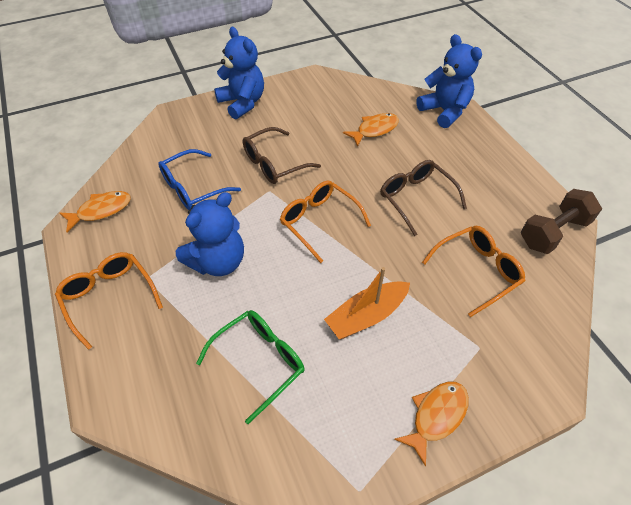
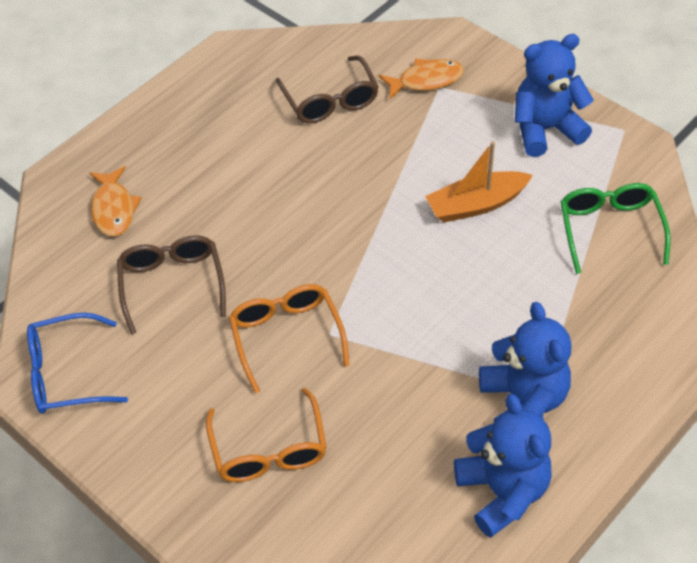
brown dumbbell: 1 -> 0
orange fish: 3 -> 2
orange glasses: 3 -> 2

